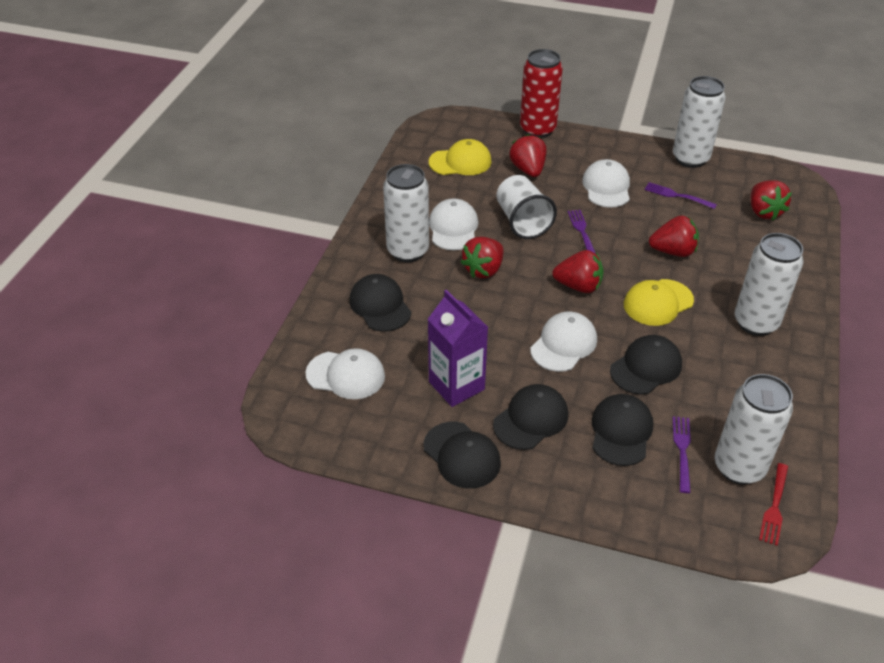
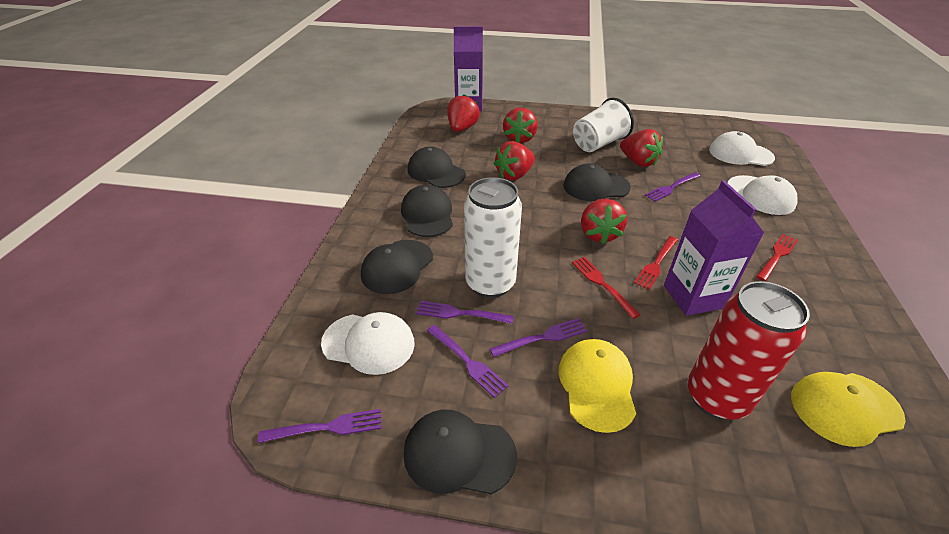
purple carton: 1 -> 2
purple fork: 3 -> 5
red fork: 1 -> 3
white can: 4 -> 1
white cap: 4 -> 3

